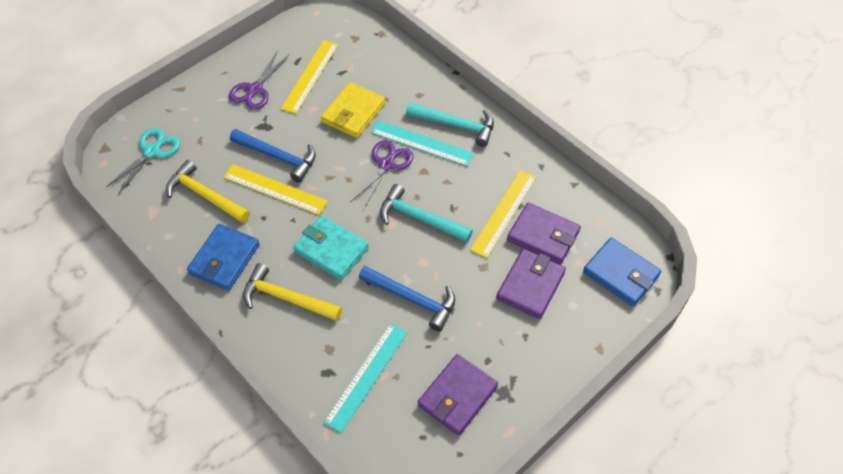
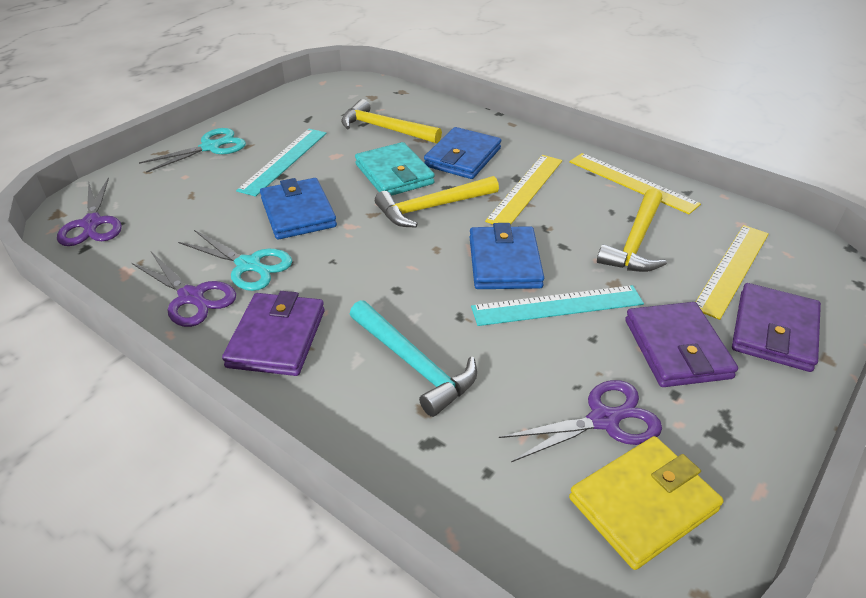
blue hammer: 2 -> 0
blue wallet: 2 -> 3
purple scissors: 2 -> 3
turquoise hammer: 2 -> 1
turquoise scissors: 1 -> 2
yellow hammer: 2 -> 3

